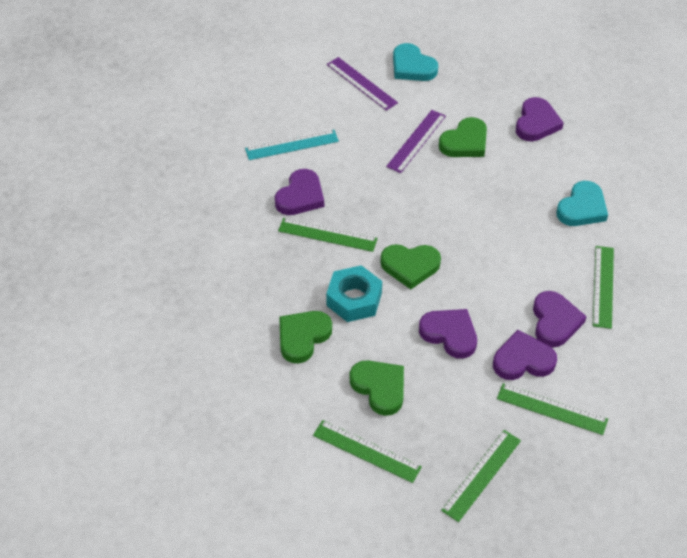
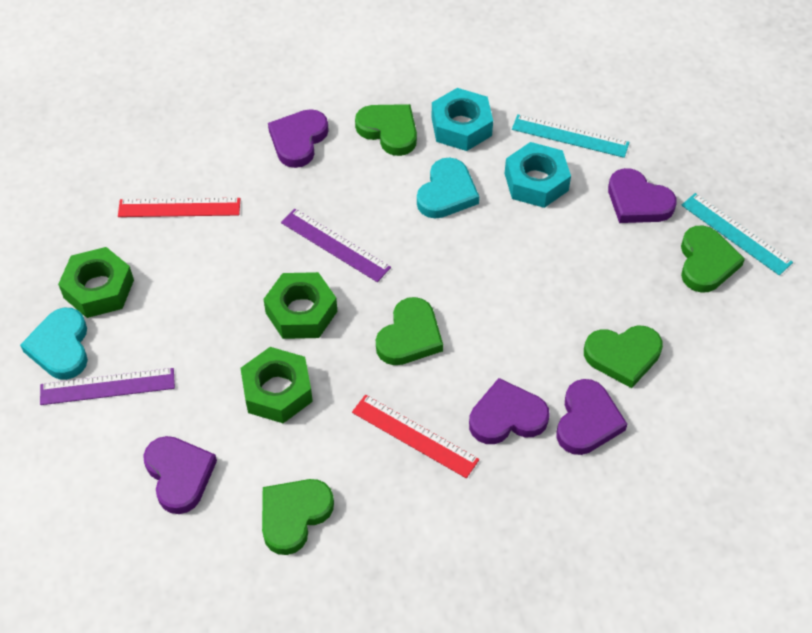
green heart: 4 -> 5
green nut: 0 -> 3
green ruler: 5 -> 0
red ruler: 0 -> 2
turquoise nut: 1 -> 2
turquoise ruler: 1 -> 2

